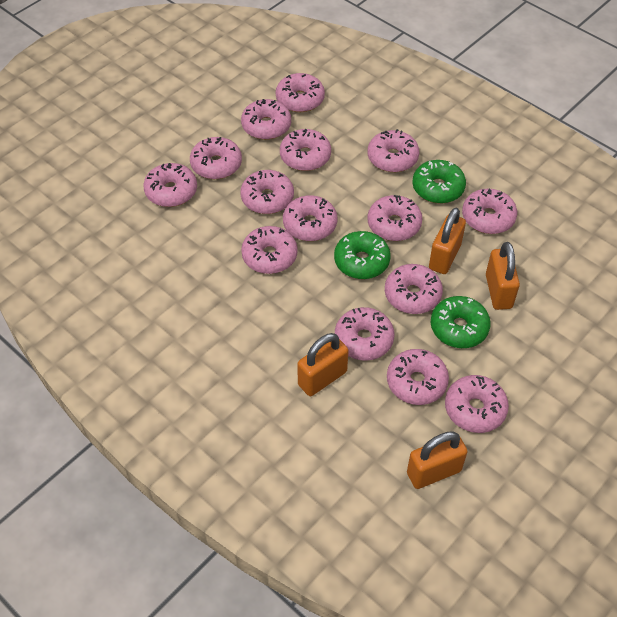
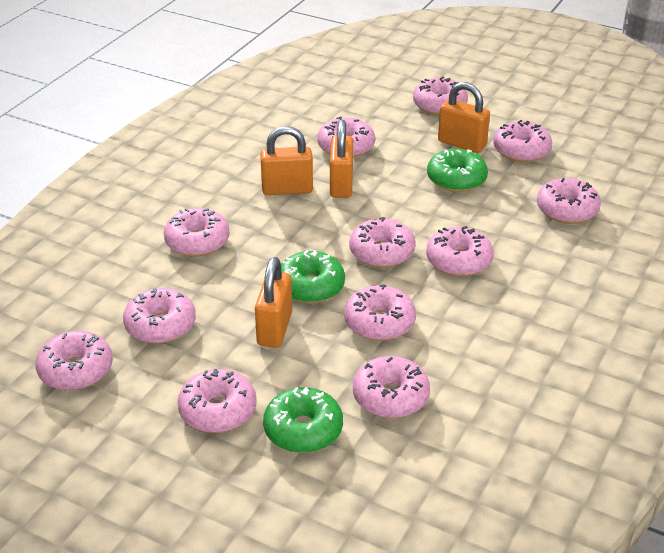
pink donut: 15 -> 12

